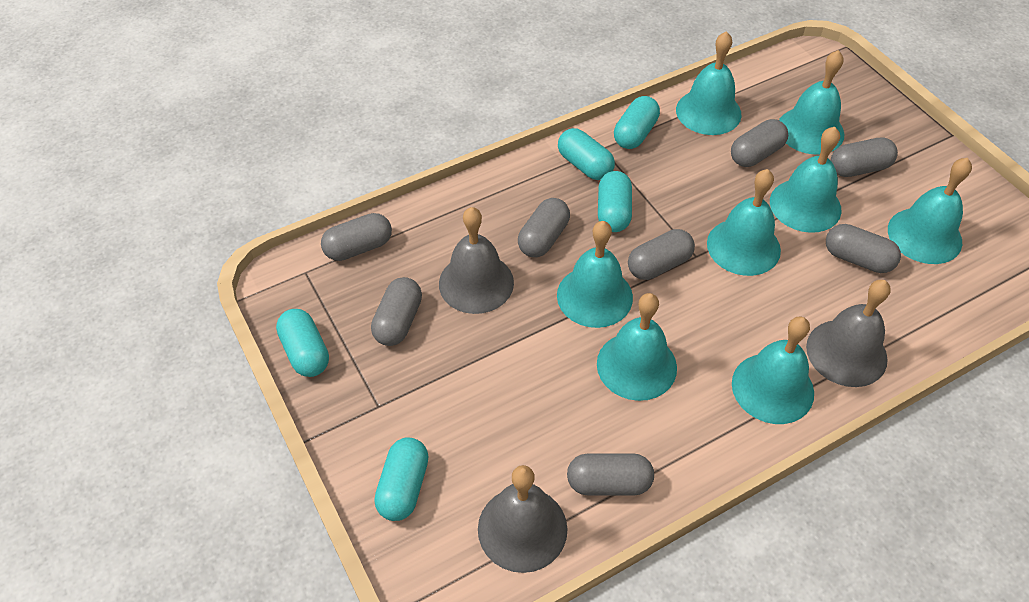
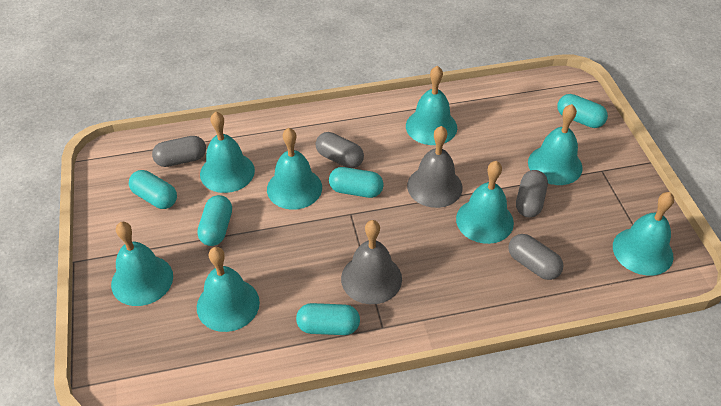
grey bell: 3 -> 2
grey capsule: 8 -> 4

